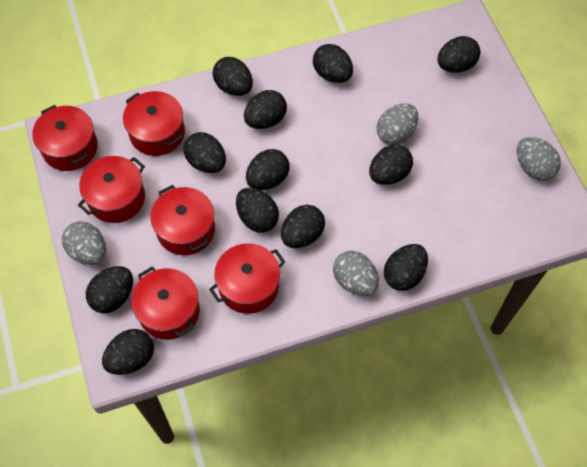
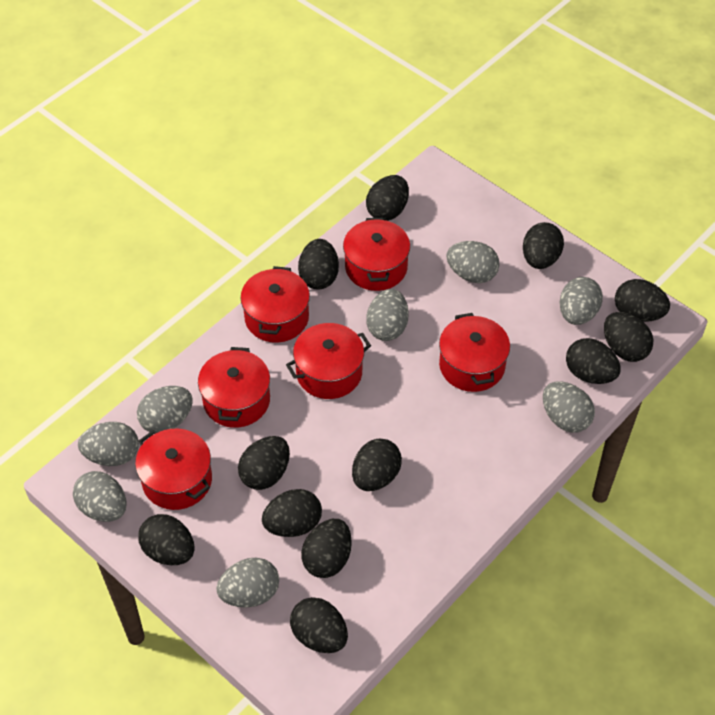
grey egg: 4 -> 8

